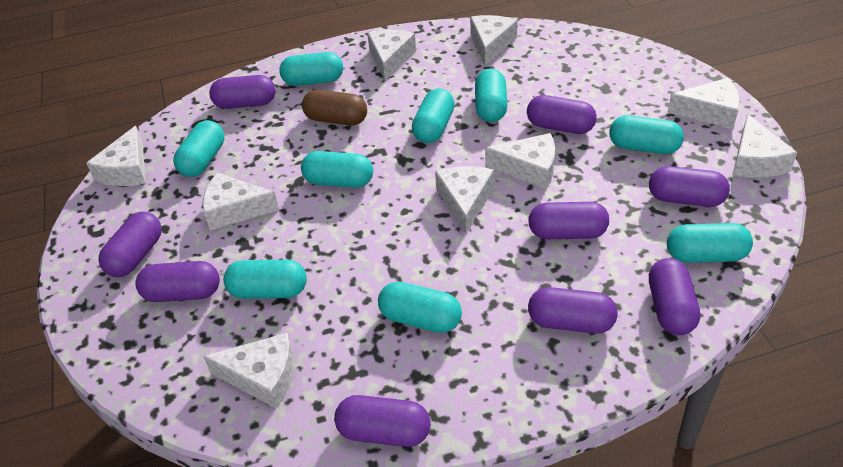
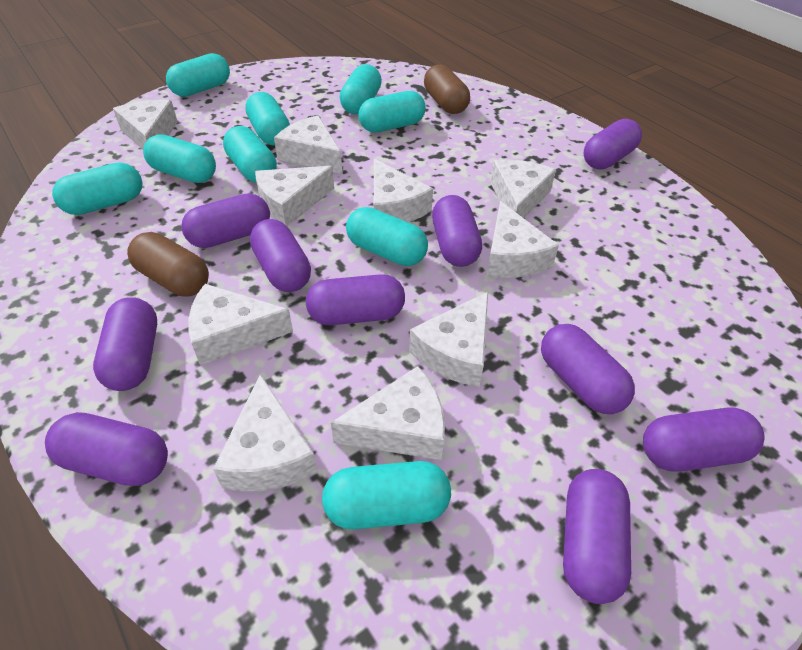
brown capsule: 1 -> 2
purple capsule: 9 -> 10
white cheese: 9 -> 10

